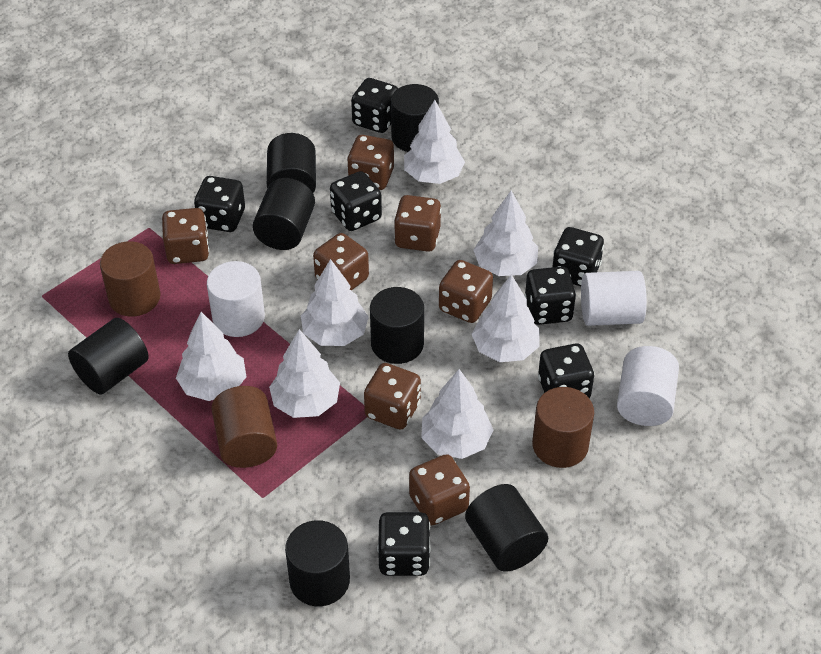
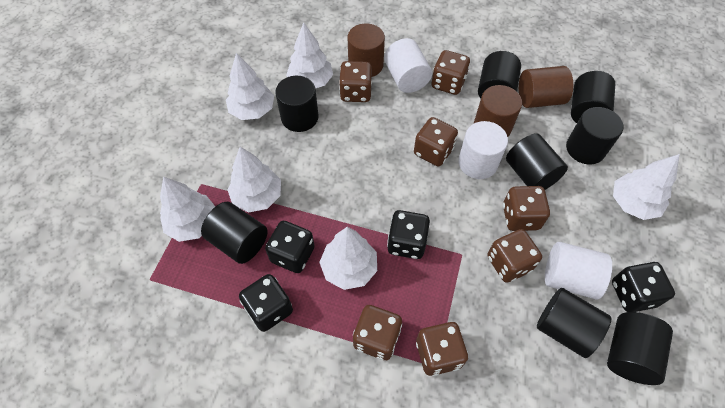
black cylinder: 7 -> 8
black dice: 7 -> 4
white tree: 7 -> 6

